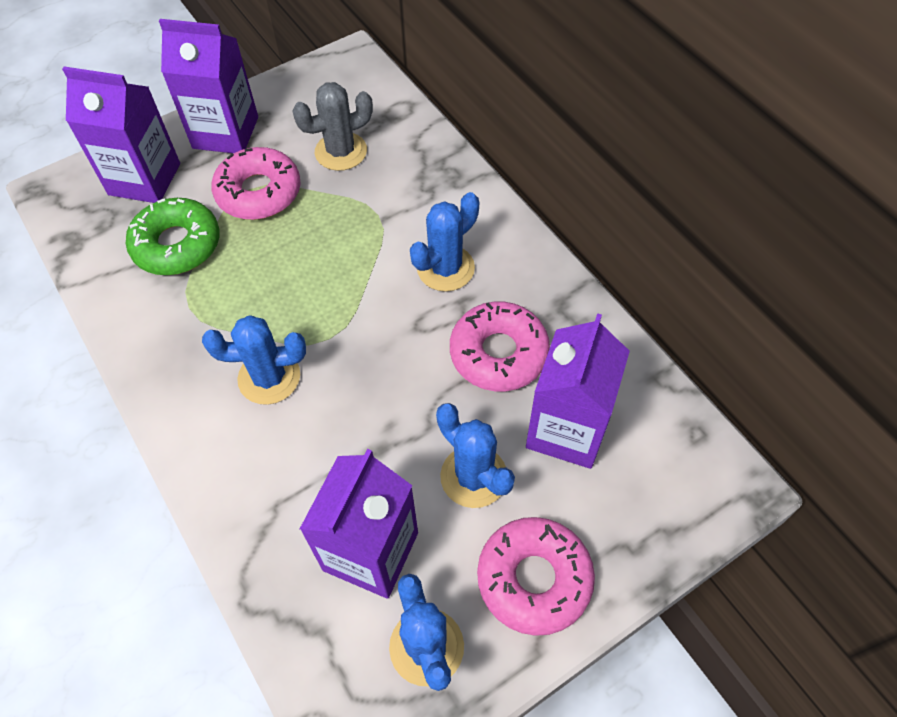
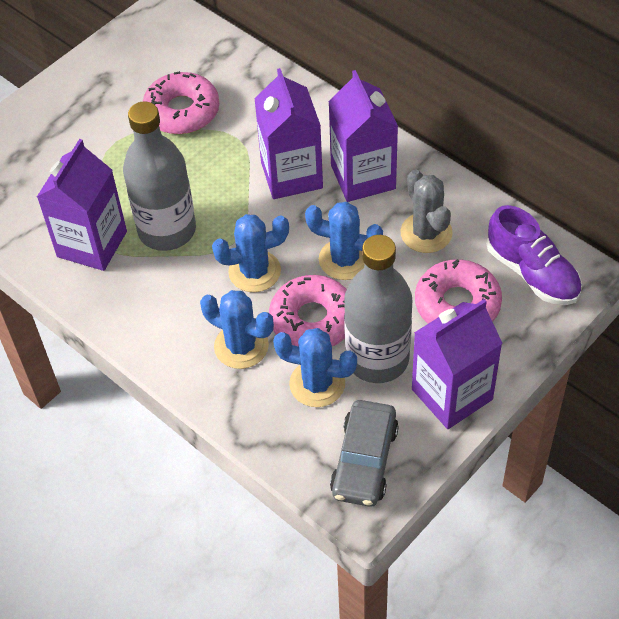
green donut: 1 -> 0
grey bottle: 0 -> 2
grey car: 0 -> 1
purple shoe: 0 -> 1

